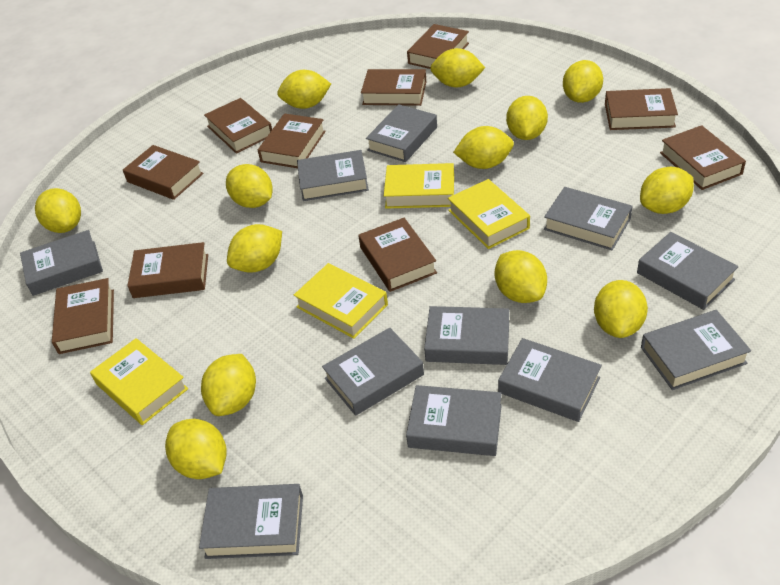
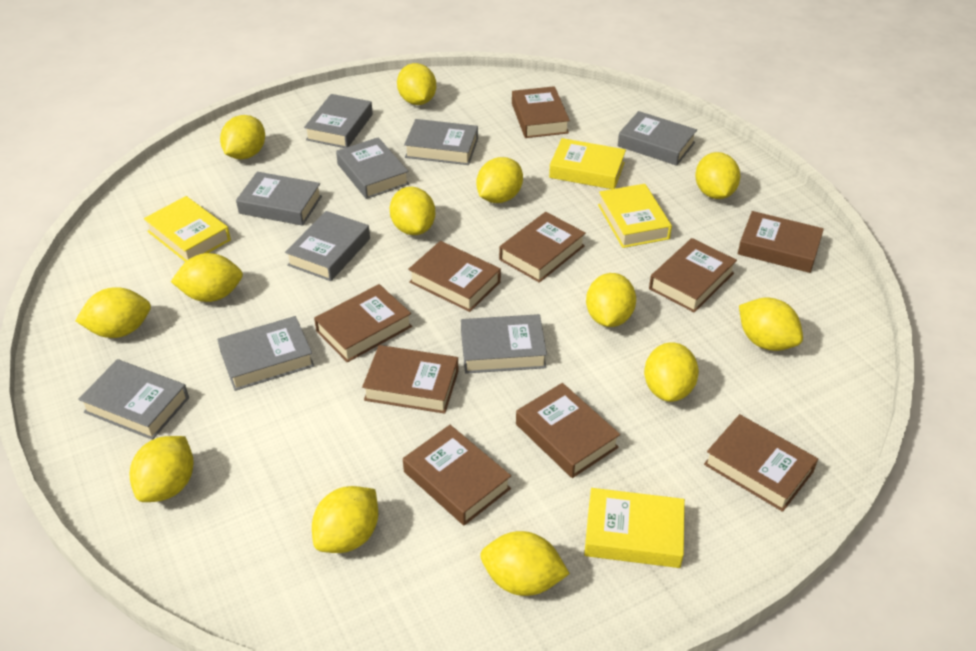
grey book: 11 -> 9

